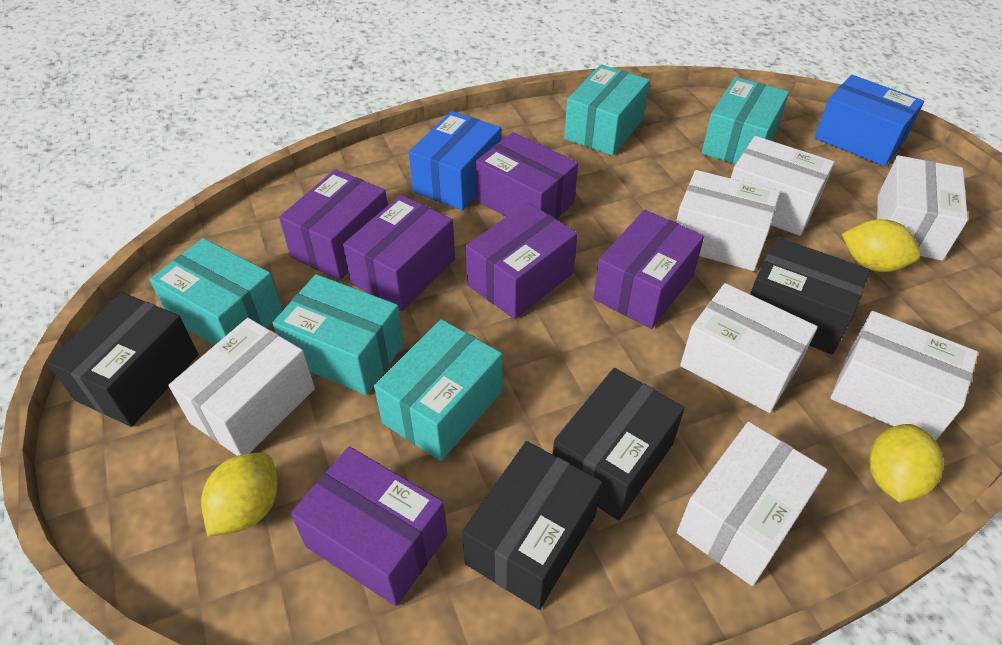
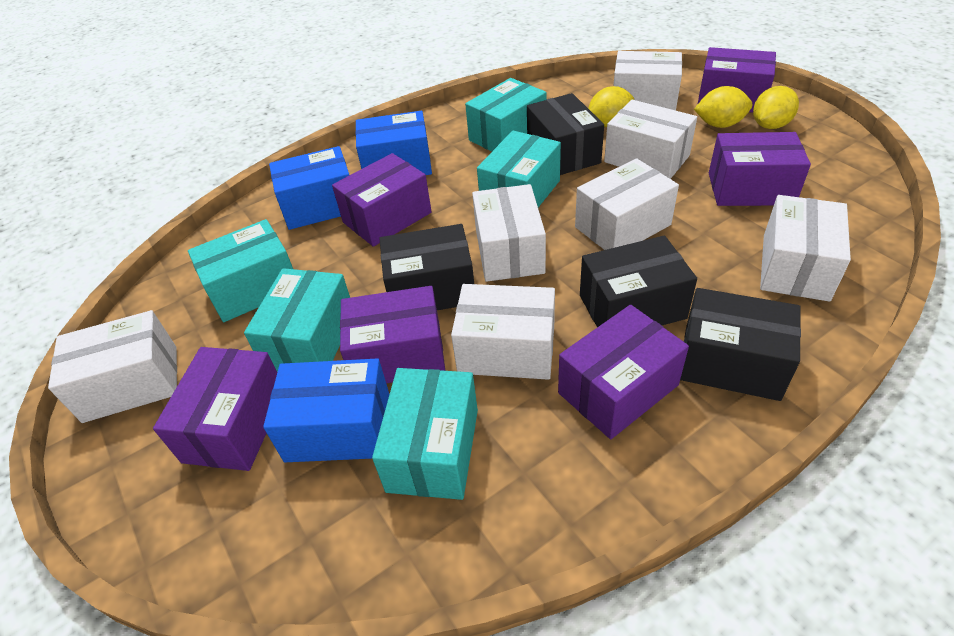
blue box: 2 -> 3

